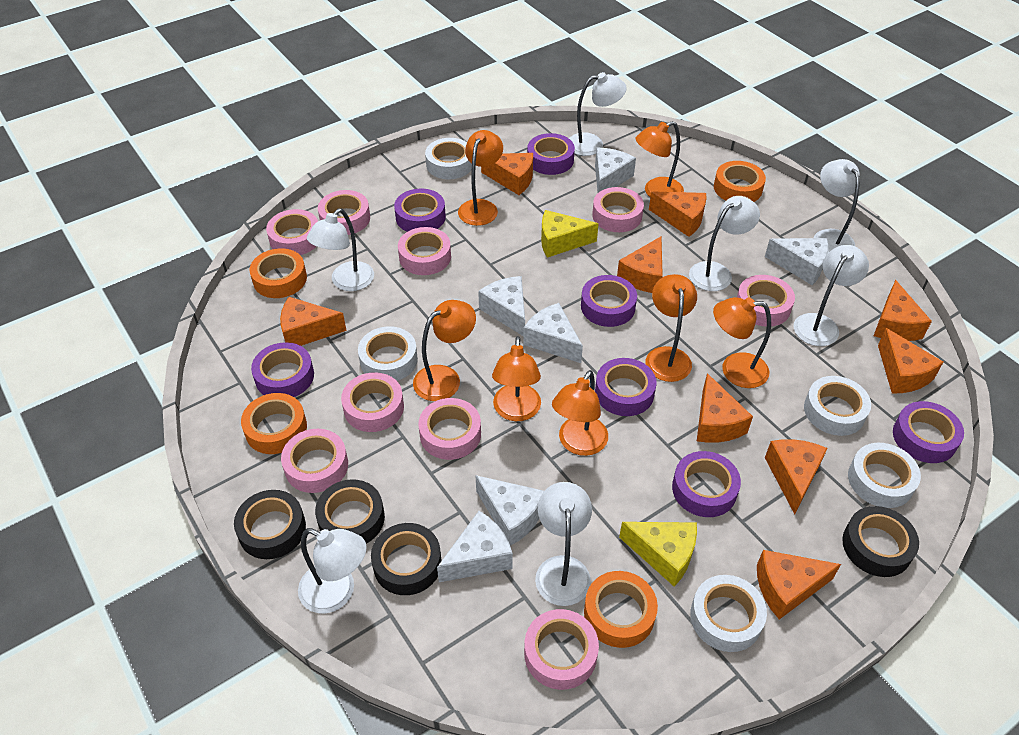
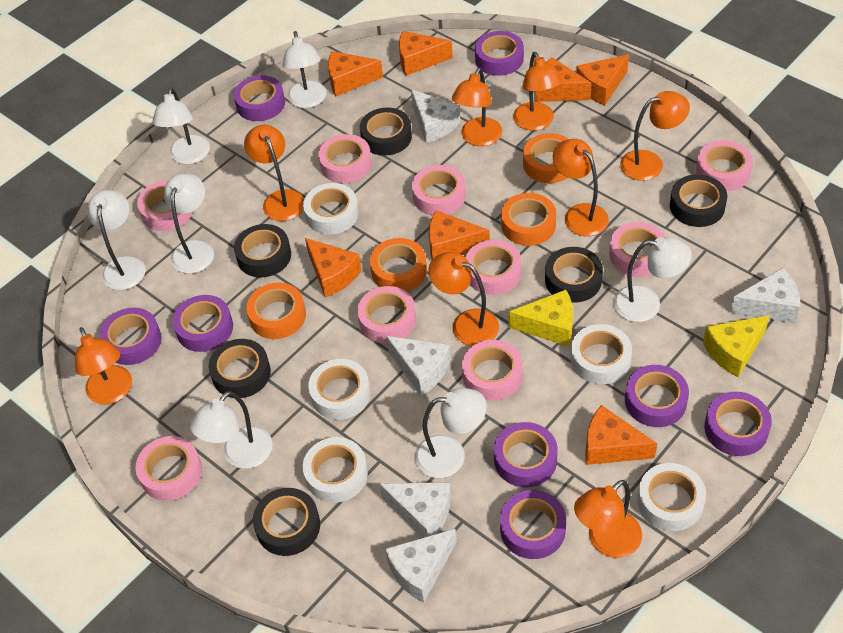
black tape: 4 -> 6
orange cheese: 9 -> 7
orange lamp: 7 -> 8
purple tape: 7 -> 8
white cheese: 6 -> 5

